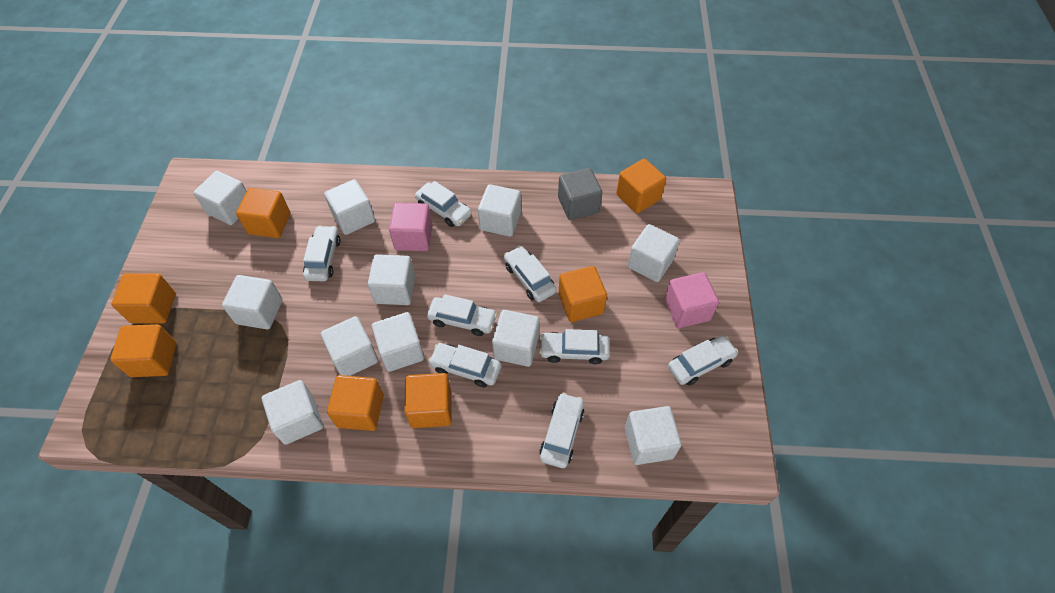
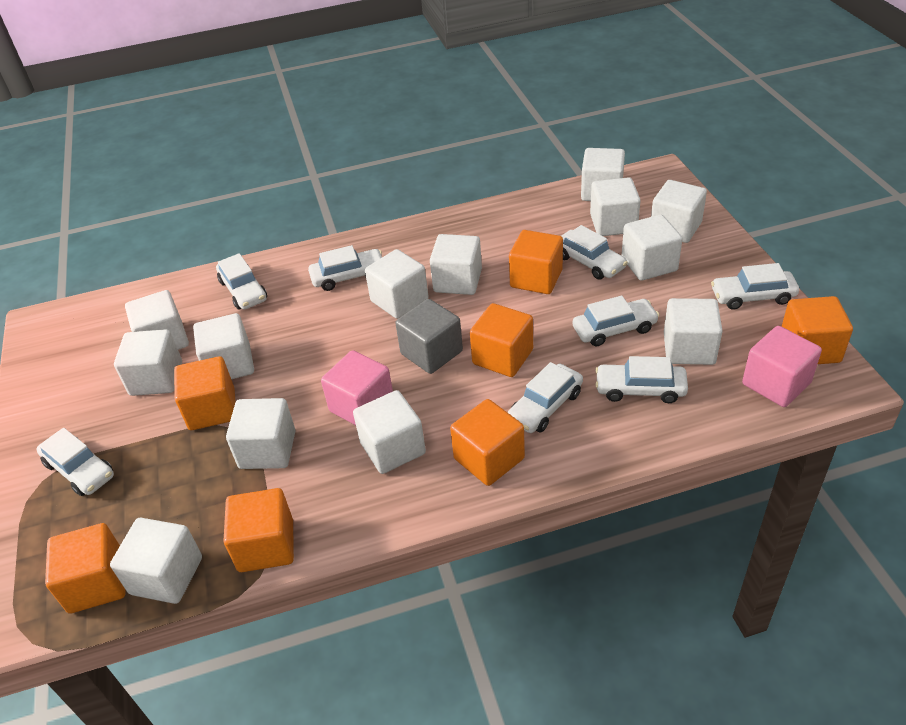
white cube: 11 -> 13

